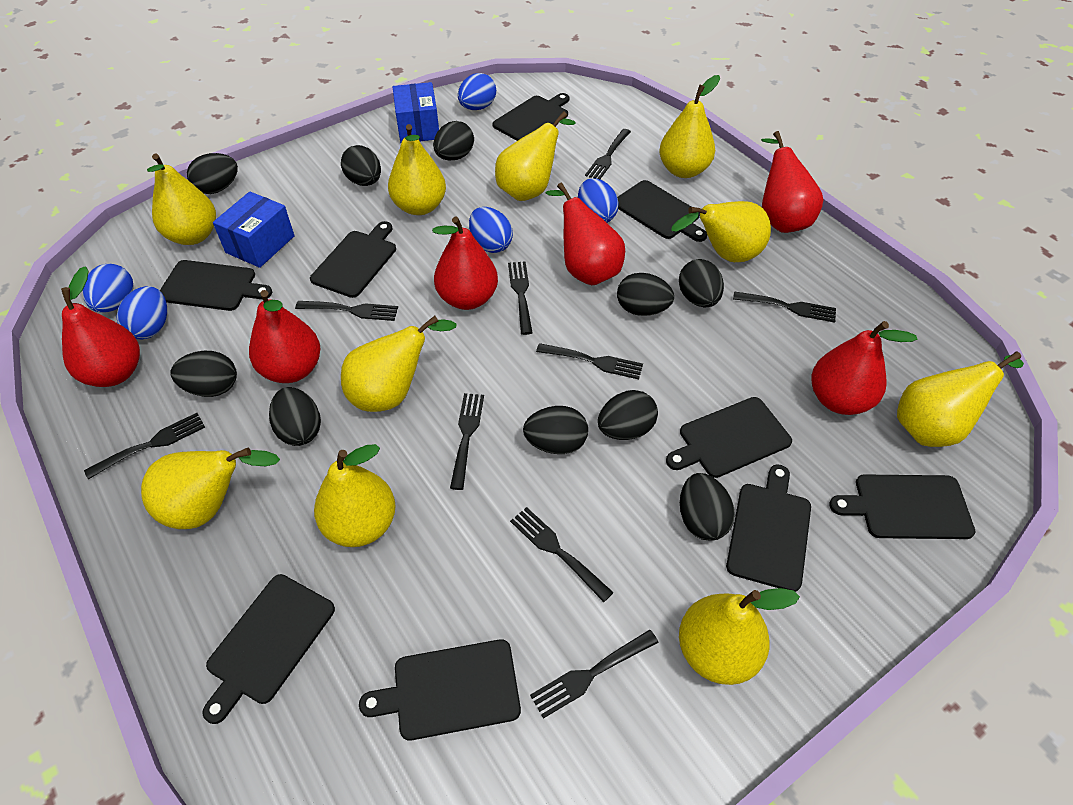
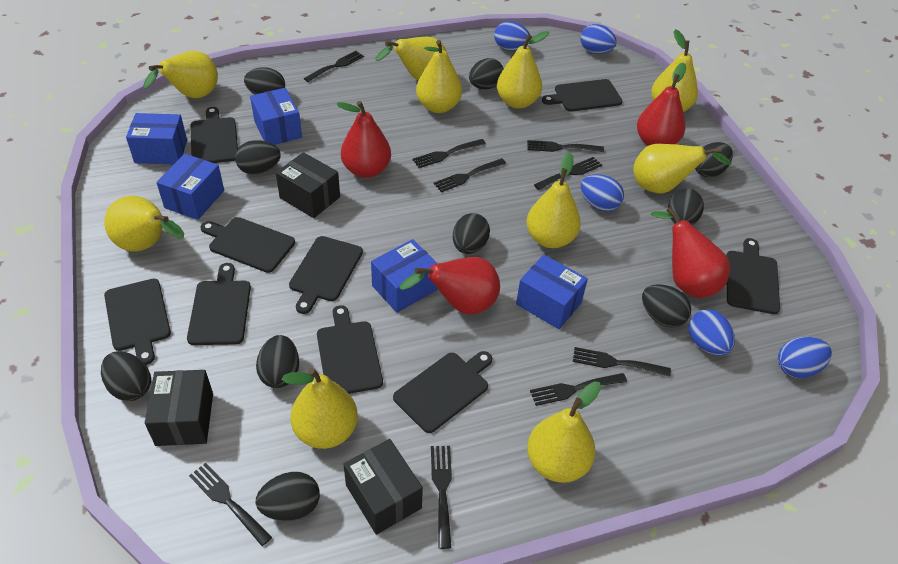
black box: 0 -> 3
blue box: 2 -> 5
red pear: 6 -> 4

